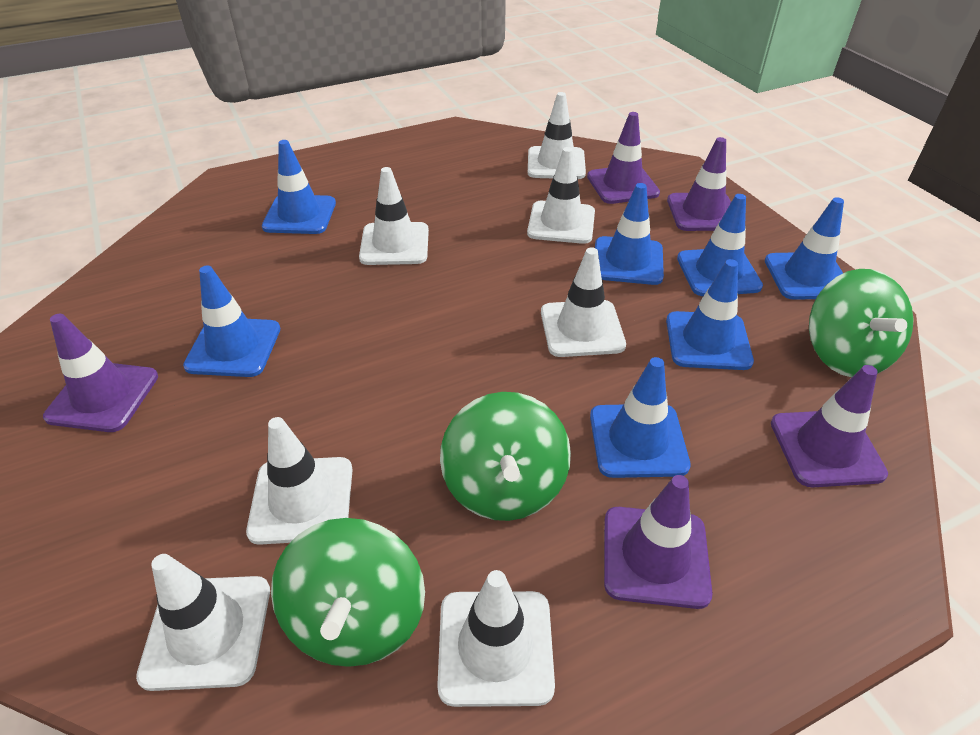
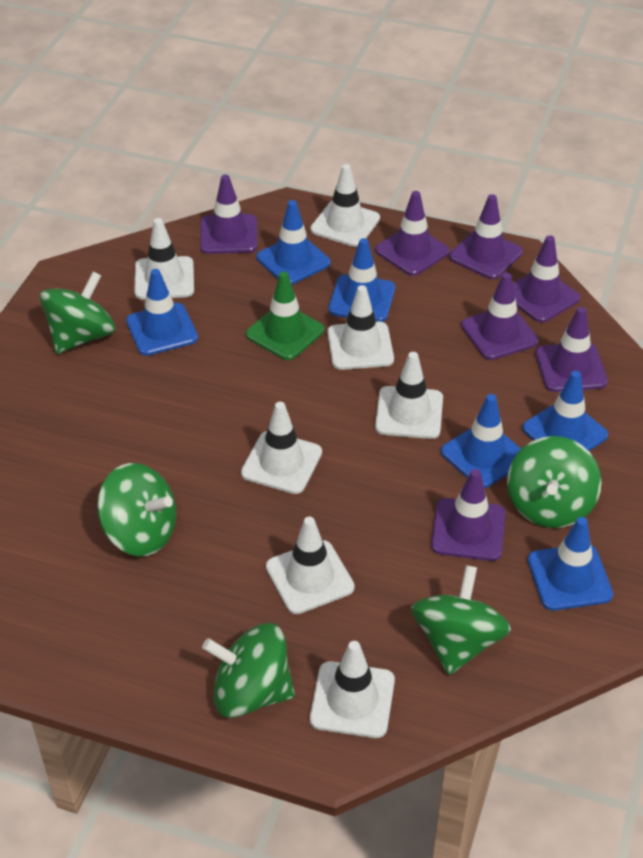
blue traffic cone: 7 -> 6
green spinning top: 3 -> 5
green traffic cone: 0 -> 1
purple traffic cone: 5 -> 7

